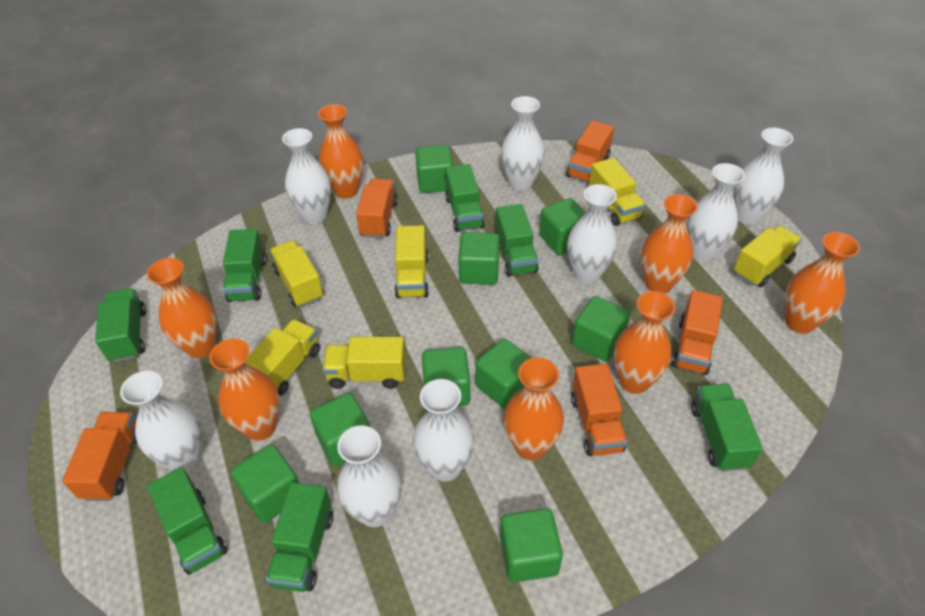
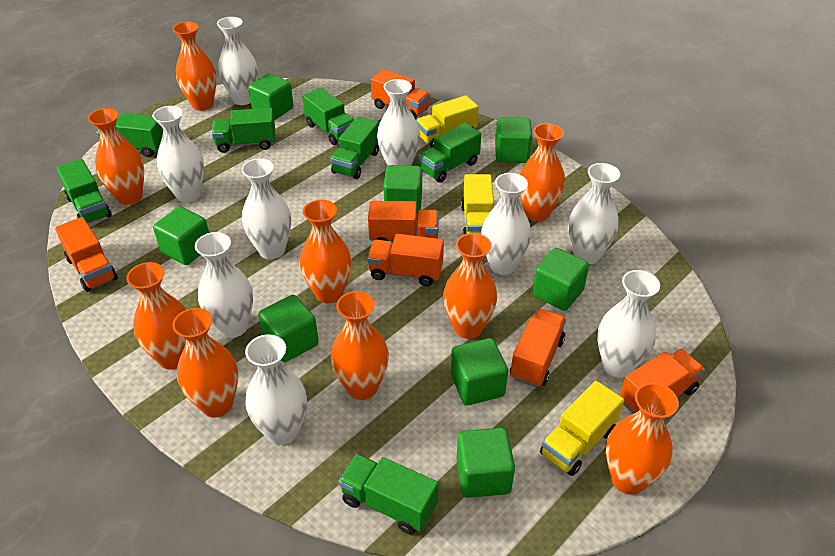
green cube: 9 -> 8
orange truck: 5 -> 6
orange vase: 7 -> 9
white vase: 8 -> 9
yellow truck: 6 -> 3

